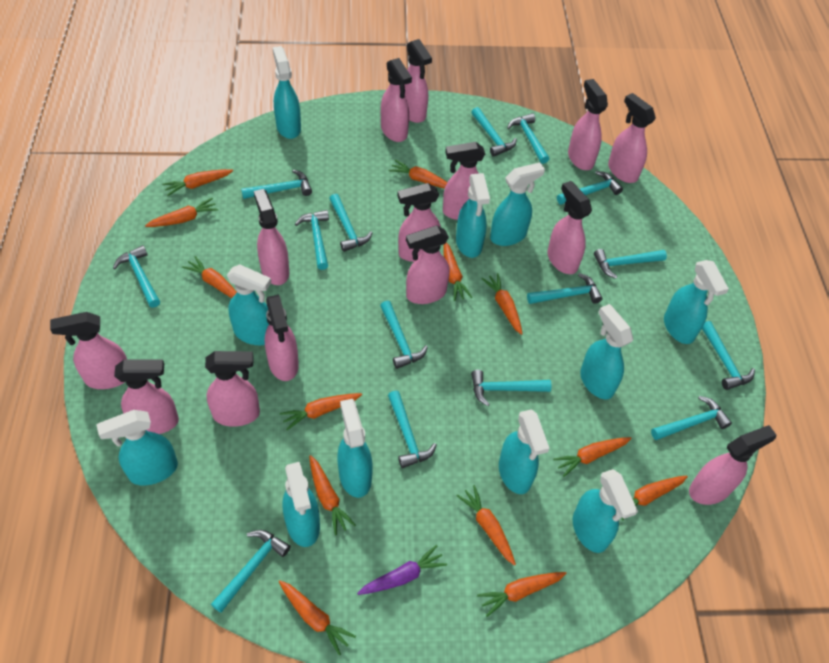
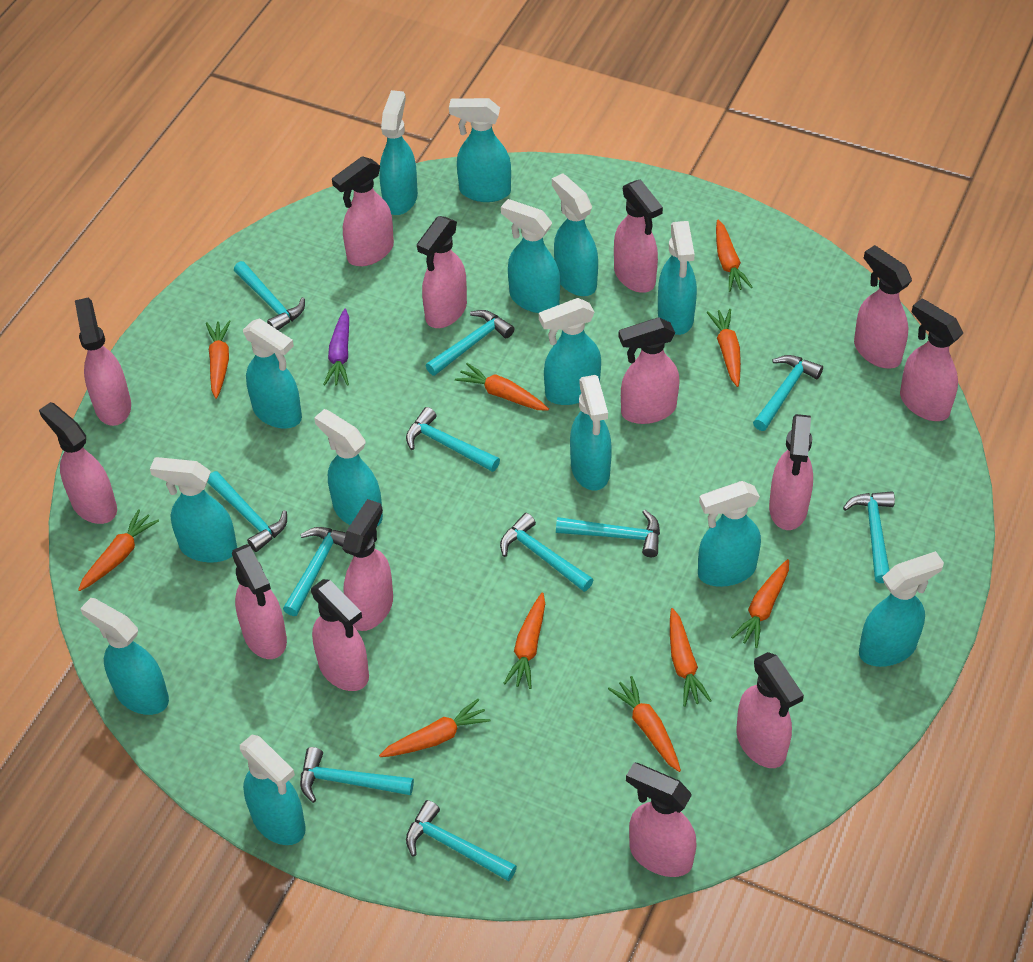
orange carrot: 13 -> 10
turquoise hammer: 15 -> 11
turquoise spray bottle: 11 -> 14

